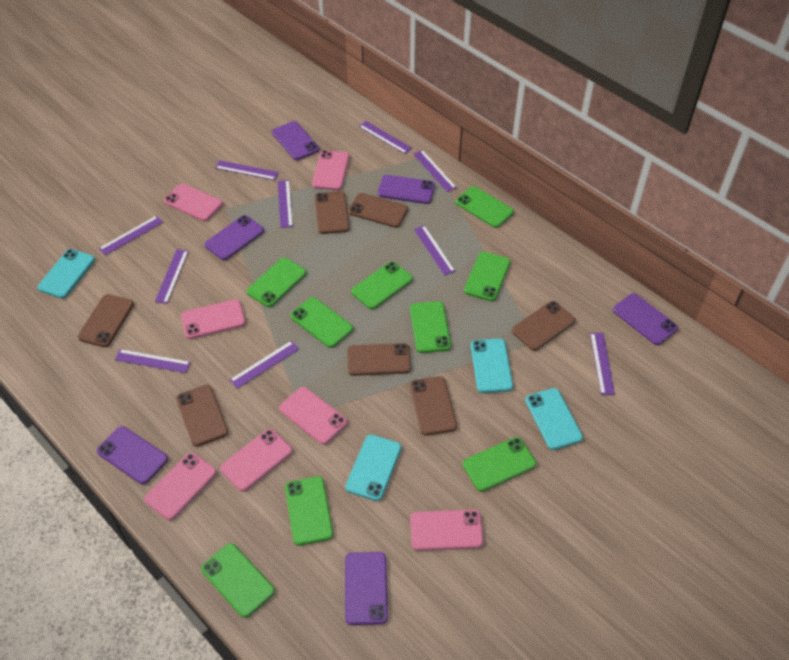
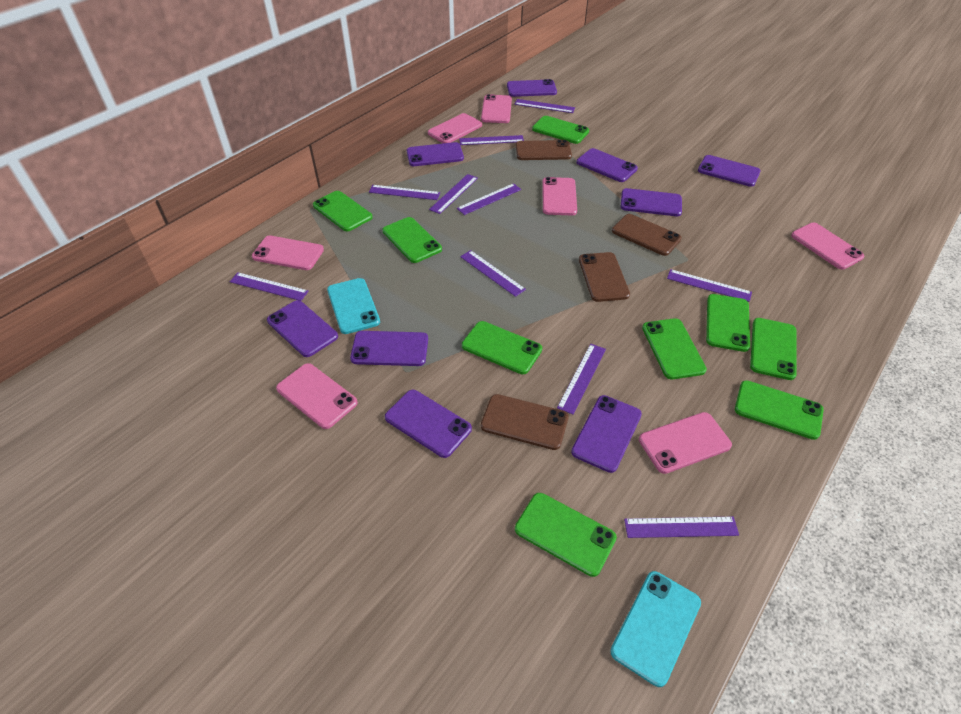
brown phone: 7 -> 4
purple phone: 6 -> 9
turquoise phone: 4 -> 2

